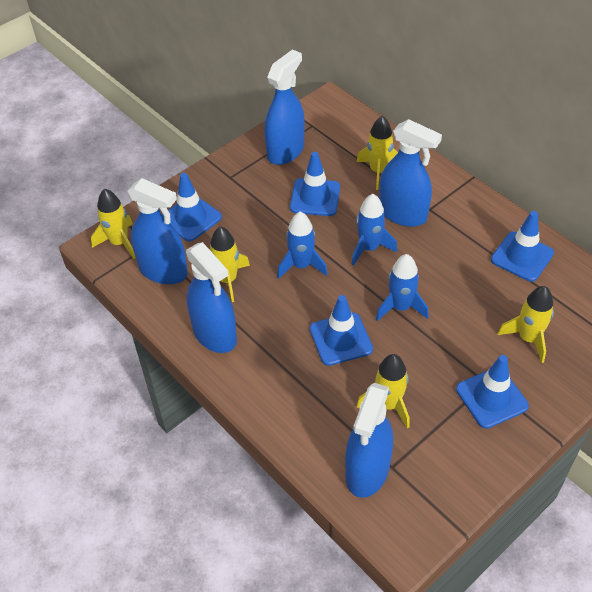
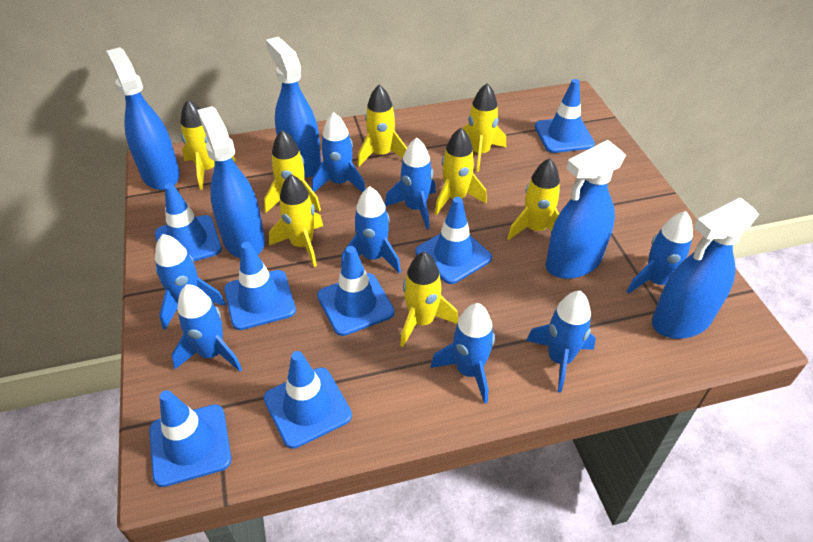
blue rocket: 3 -> 8
blue traffic cone: 5 -> 7
yellow rocket: 5 -> 8

